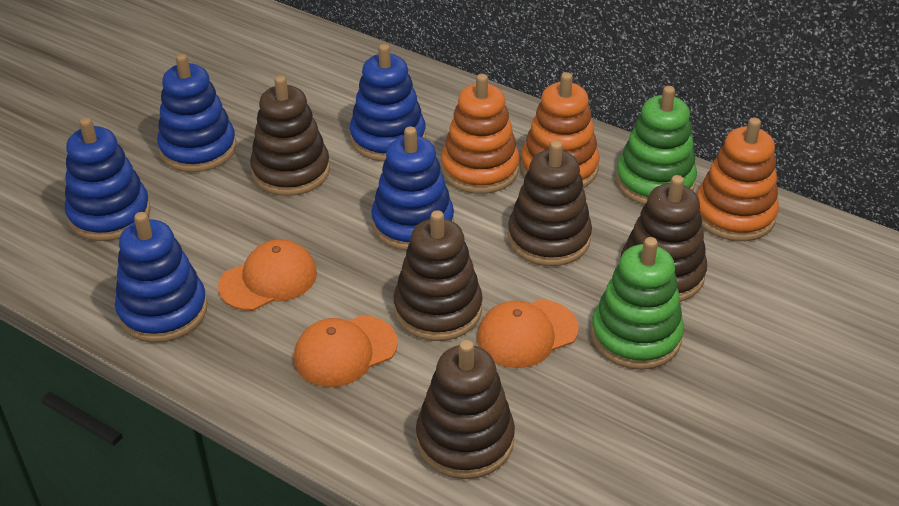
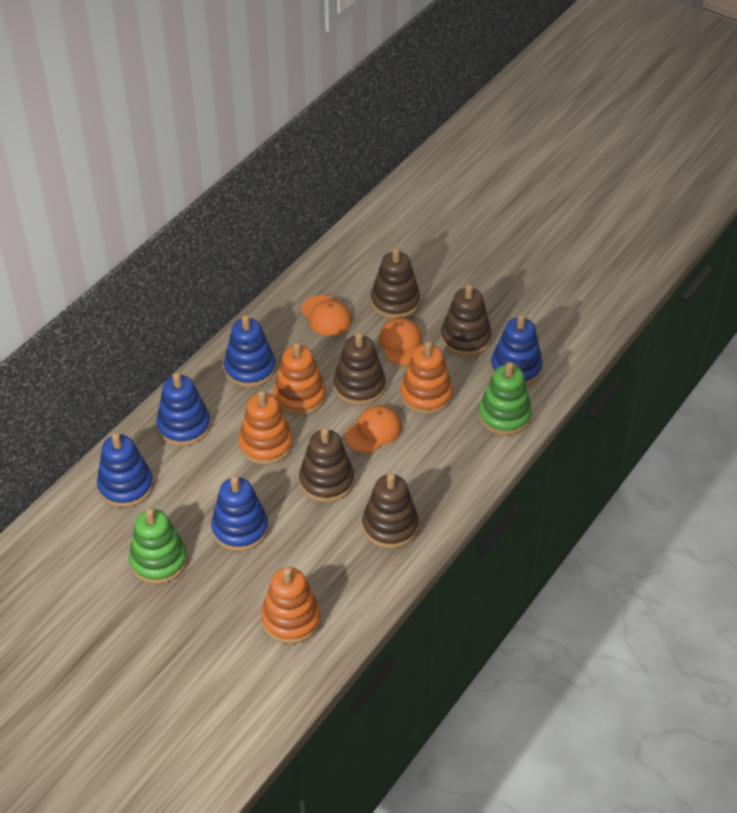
orange stacking toy: 3 -> 4

